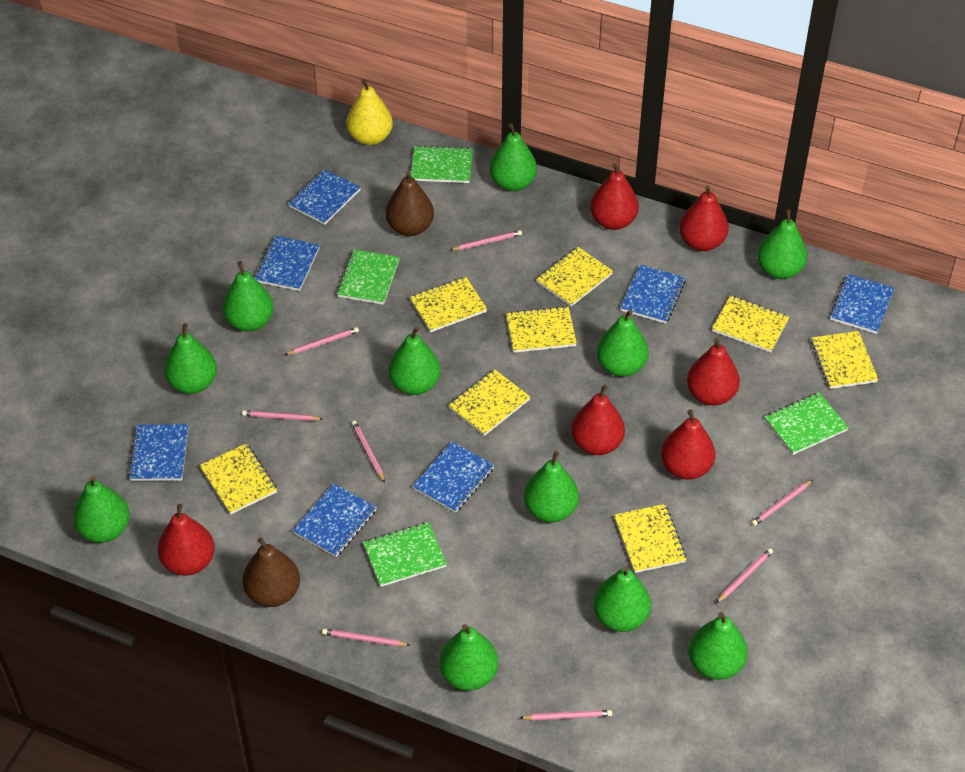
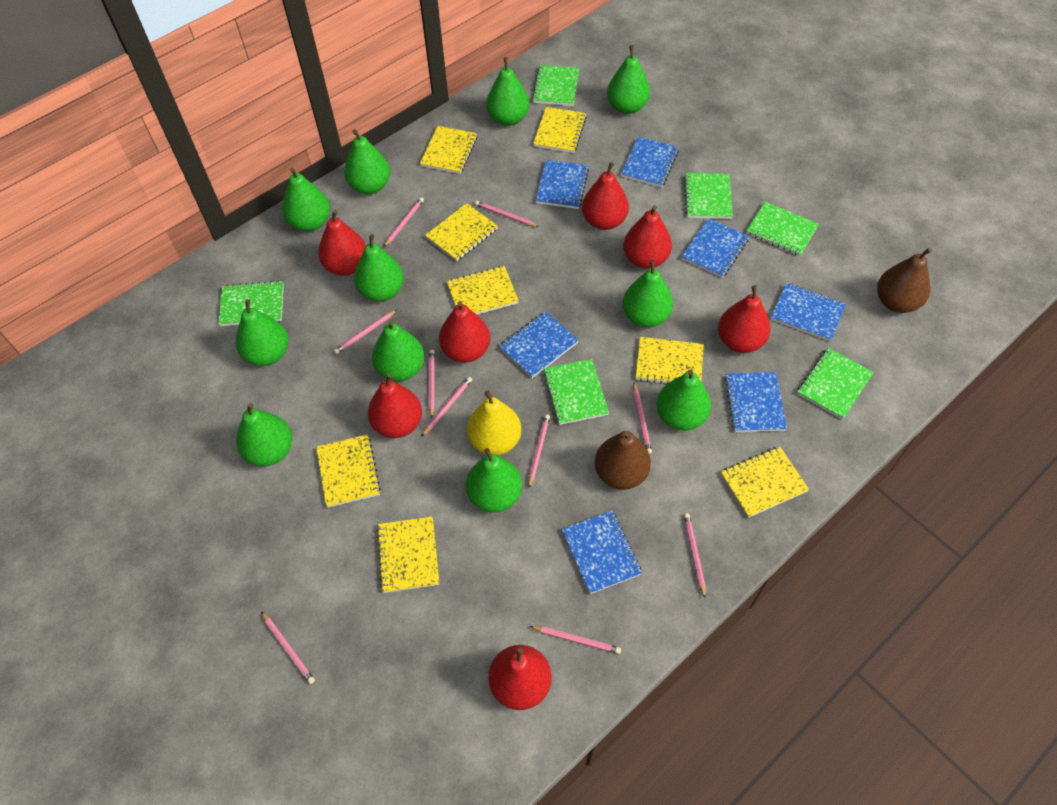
green notebook: 4 -> 6
pink pencil: 8 -> 10
red pear: 6 -> 7

